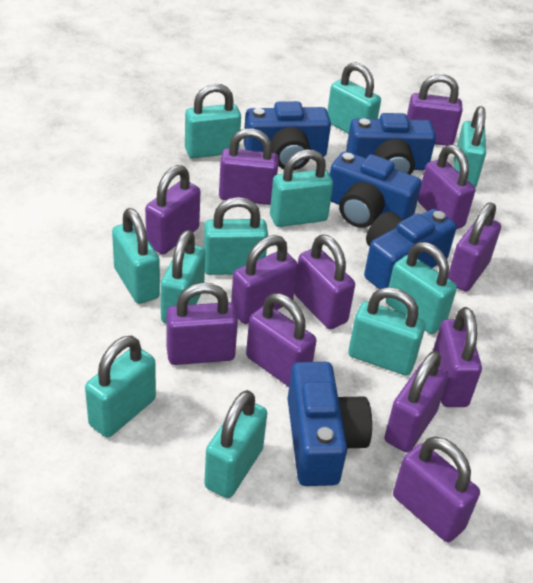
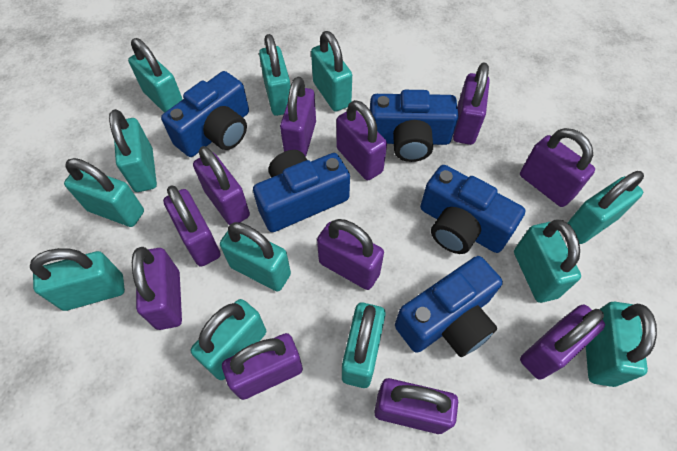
purple padlock: 12 -> 11
turquoise padlock: 11 -> 12

